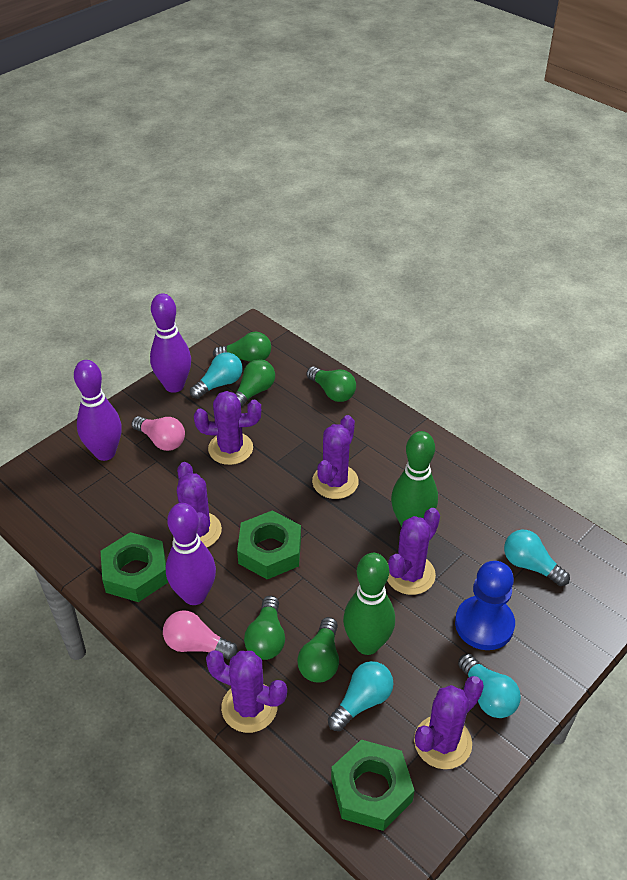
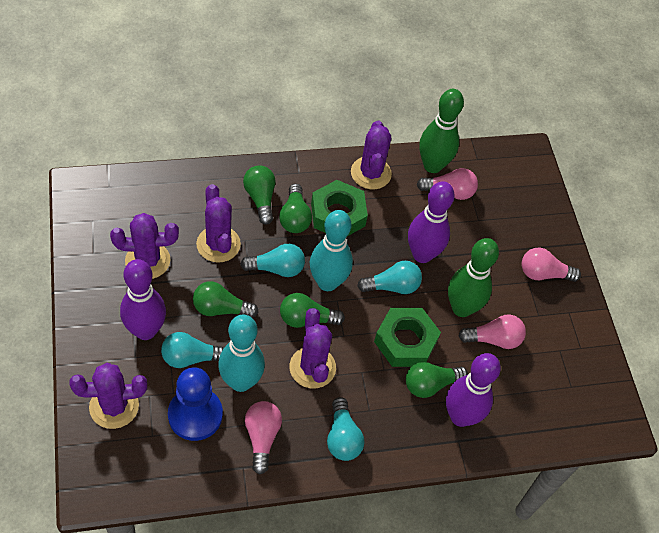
green nut: 3 -> 2
pink light bulb: 2 -> 4
purple cactus: 6 -> 5
turquoise bowling pin: 0 -> 2

